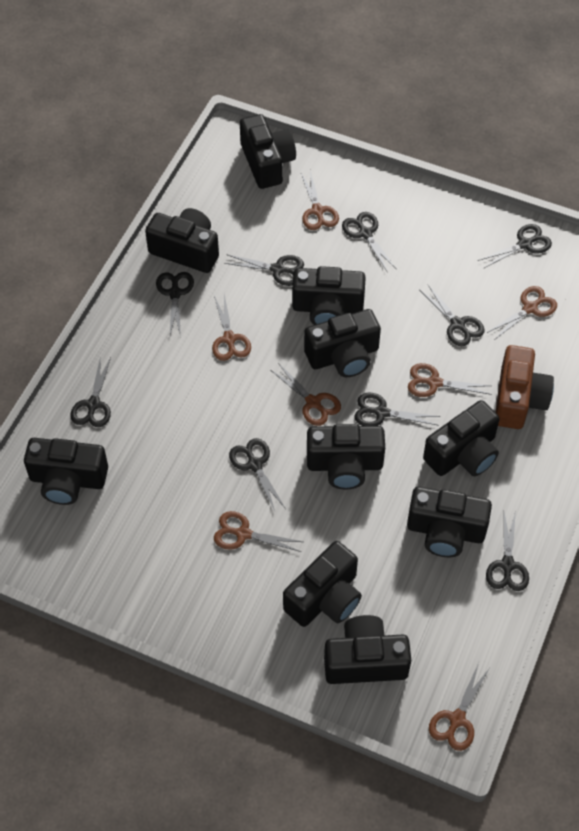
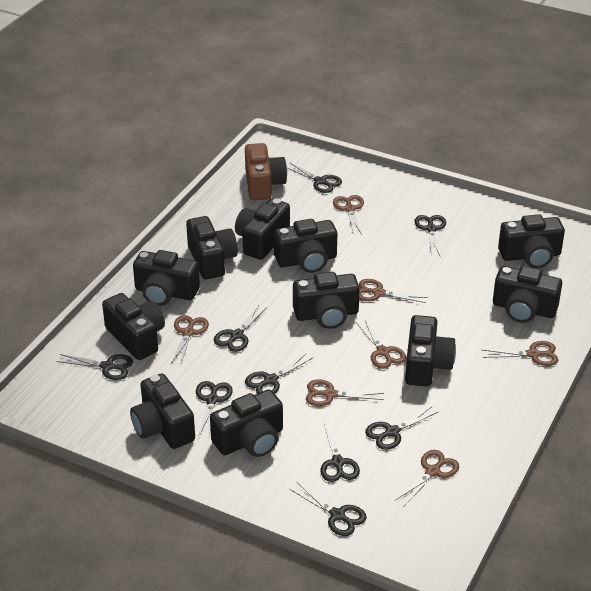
black camera: 10 -> 11

